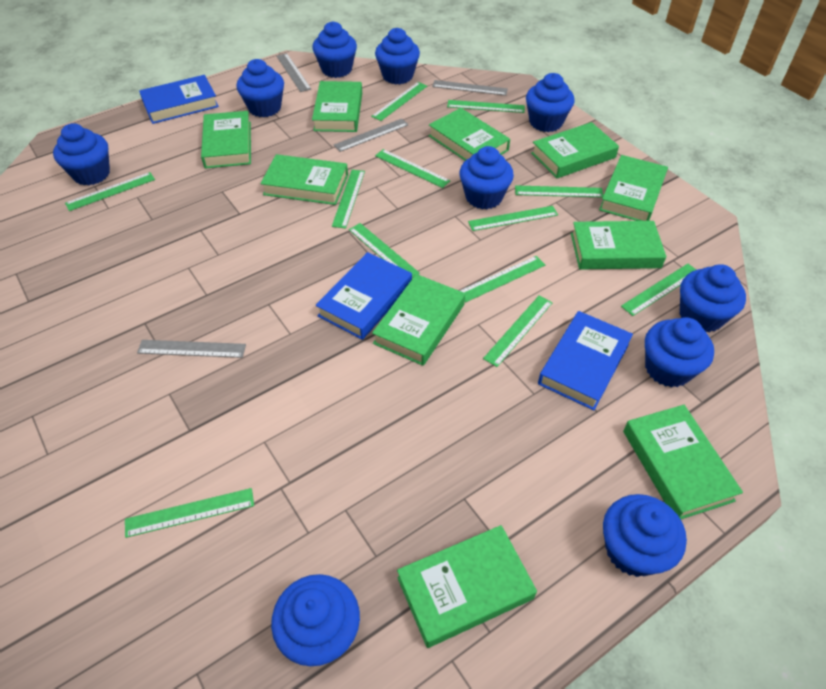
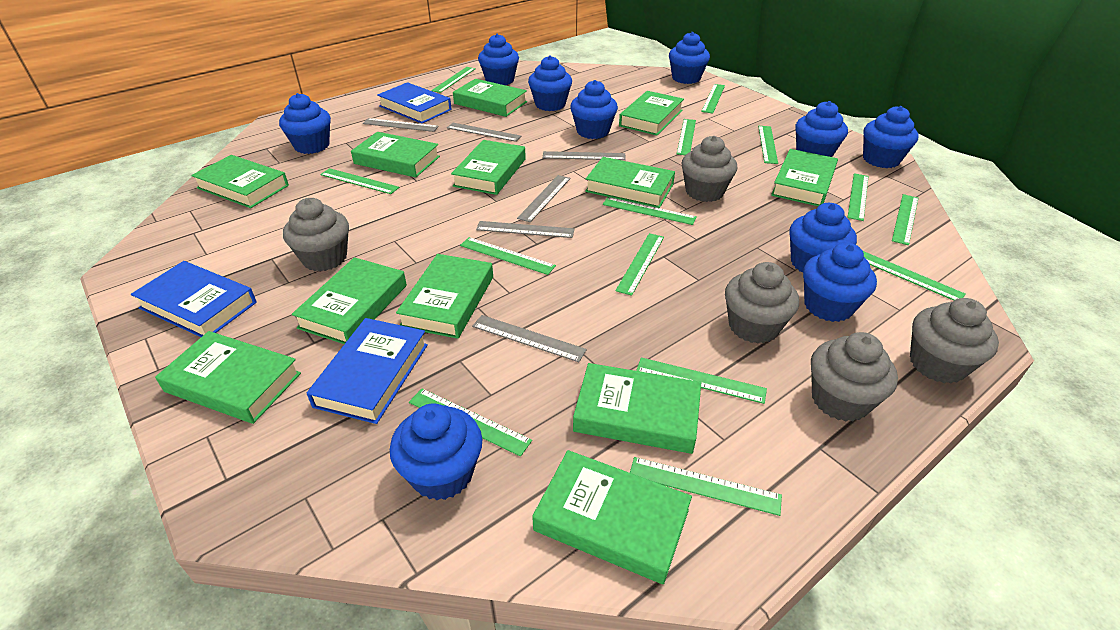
green book: 10 -> 12
green ruler: 12 -> 14
grey cupcake: 0 -> 5
grey ruler: 4 -> 6

